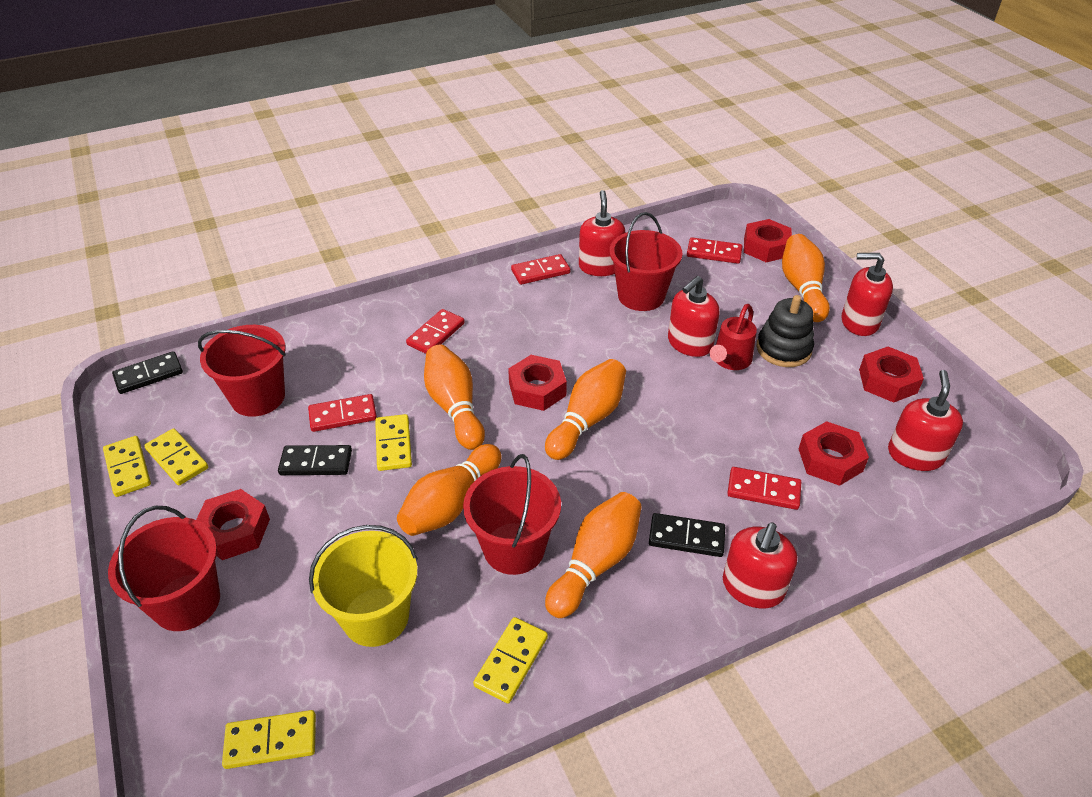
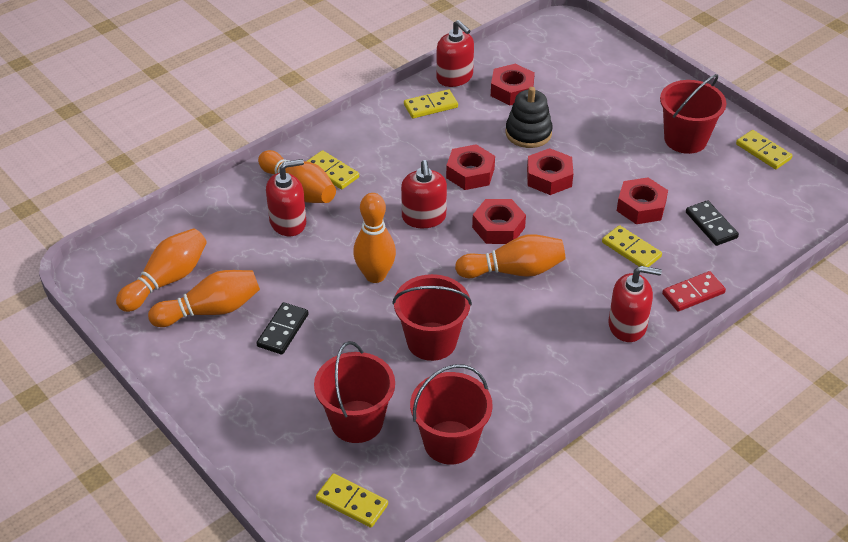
black domino: 3 -> 2
red domino: 5 -> 1
red soap dispenser: 5 -> 4
red watering can: 1 -> 0
yellow bucket: 1 -> 0

